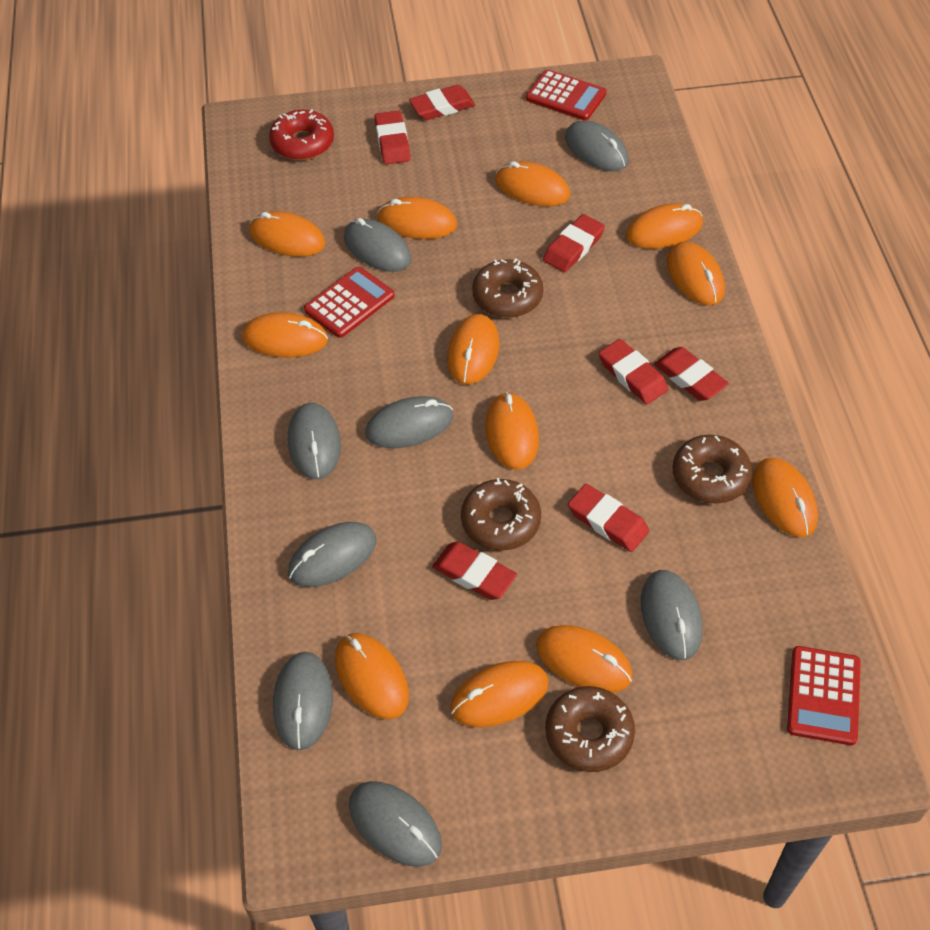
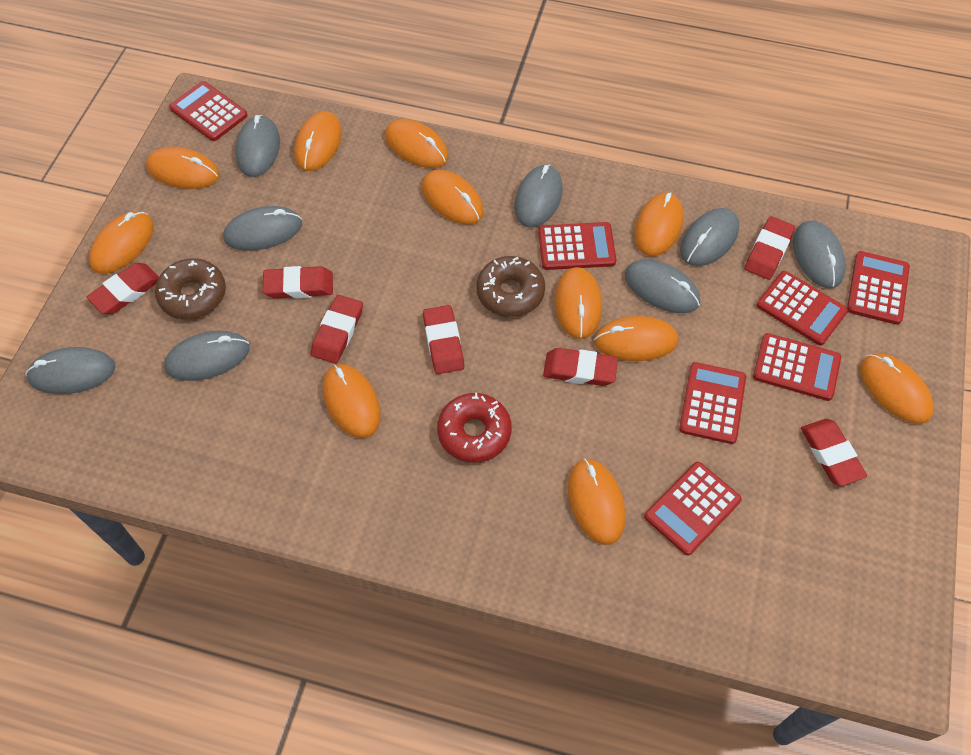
brown donut: 4 -> 2
orange mouse: 12 -> 11
red calculator: 3 -> 7

